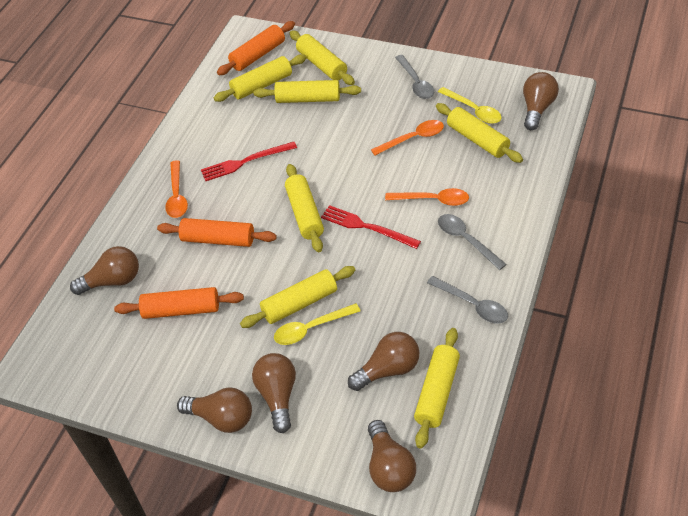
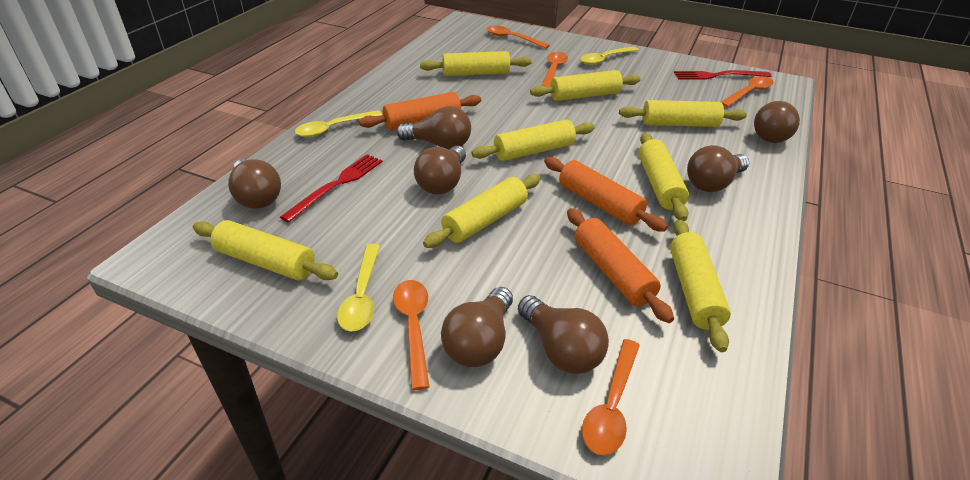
brown light bulb: 6 -> 7
grey spoon: 3 -> 0
orange spoon: 3 -> 5
yellow rolling pin: 7 -> 8
yellow spoon: 2 -> 3

